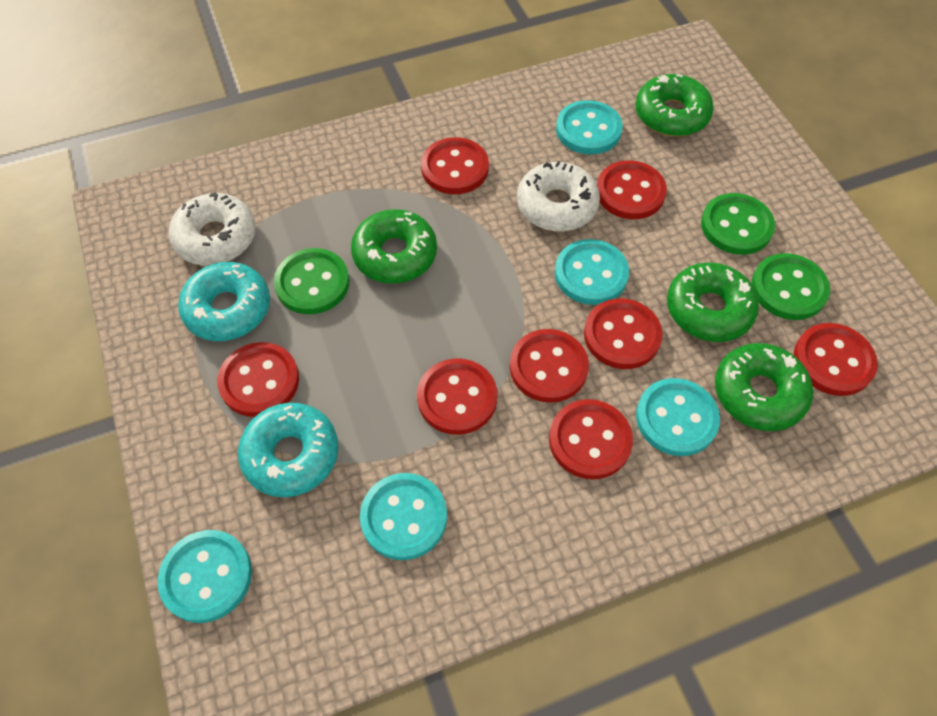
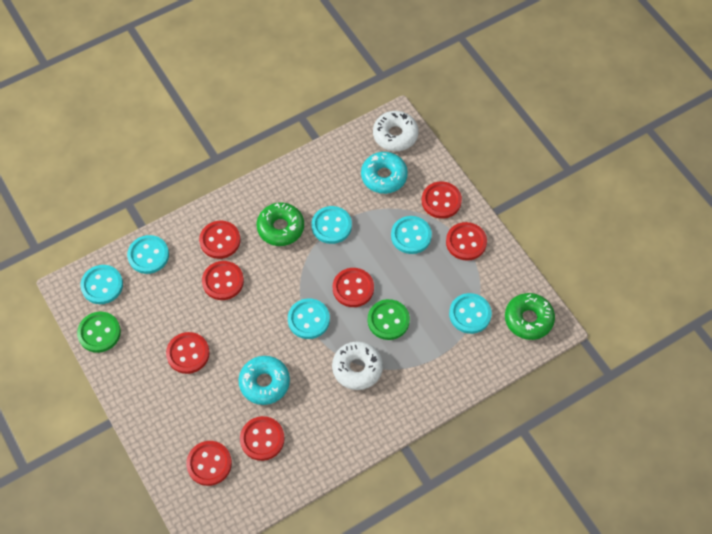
green button: 3 -> 2
green donut: 4 -> 2
turquoise button: 5 -> 6

